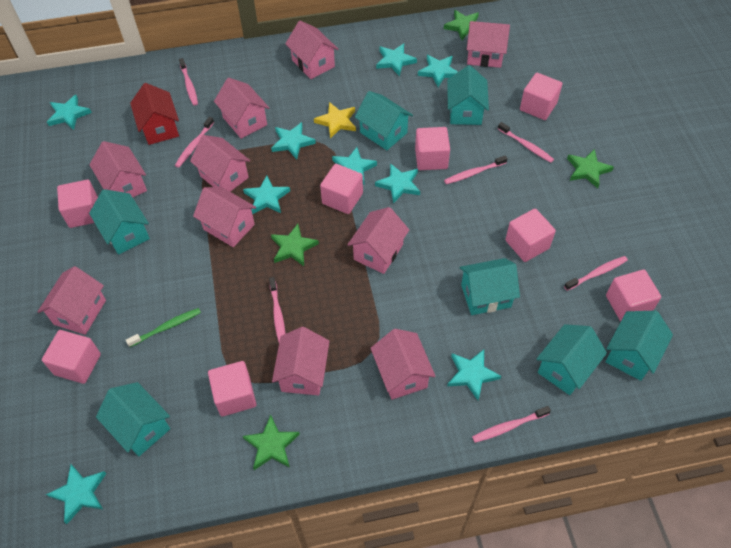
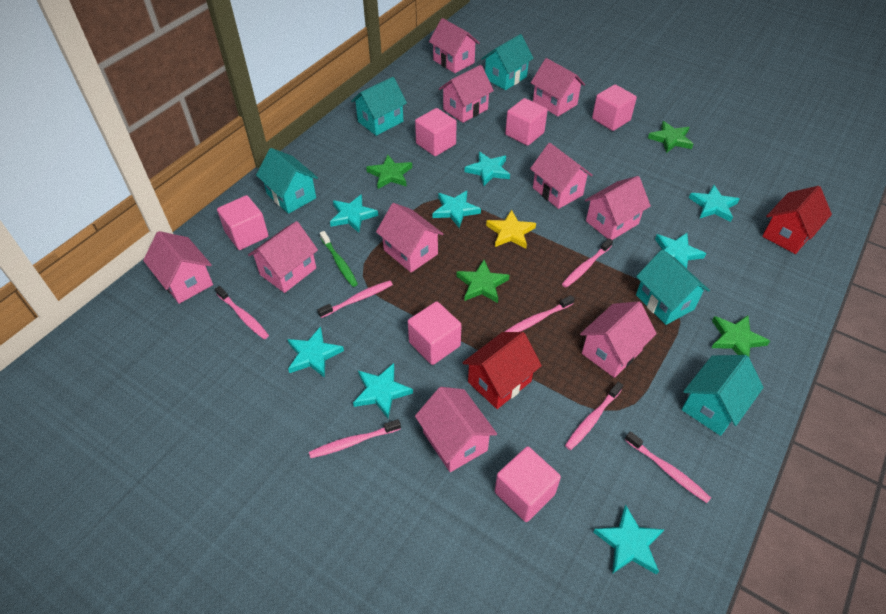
pink cube: 8 -> 6
red house: 1 -> 2
turquoise house: 7 -> 5
turquoise star: 9 -> 8

